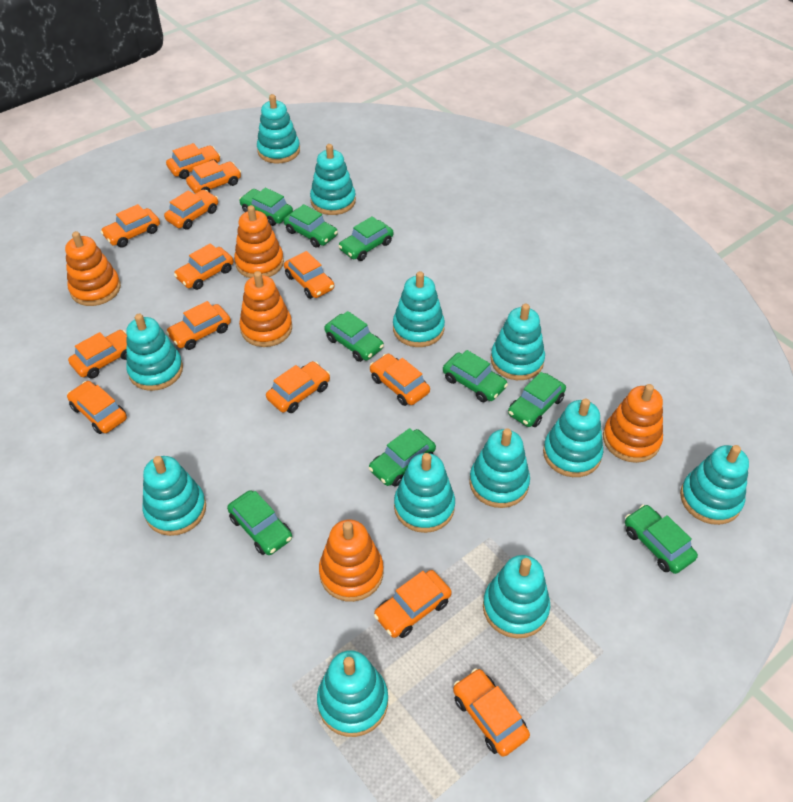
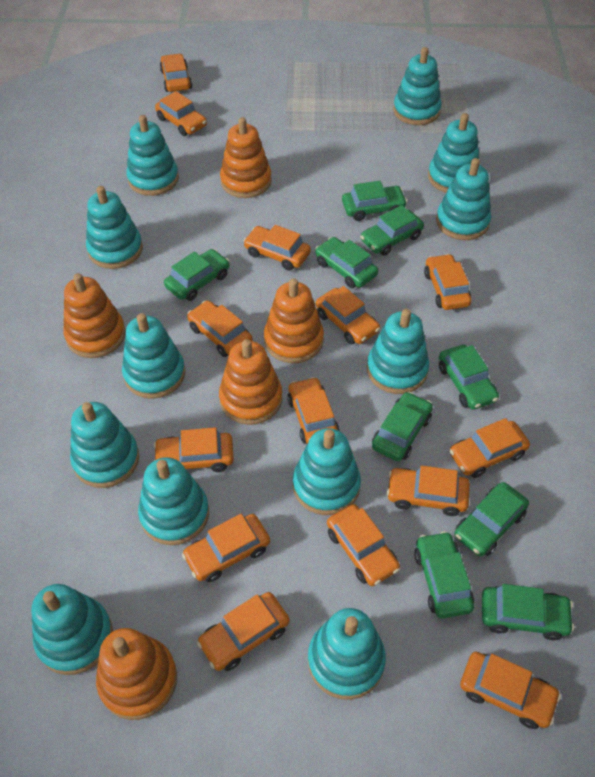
orange car: 13 -> 14

